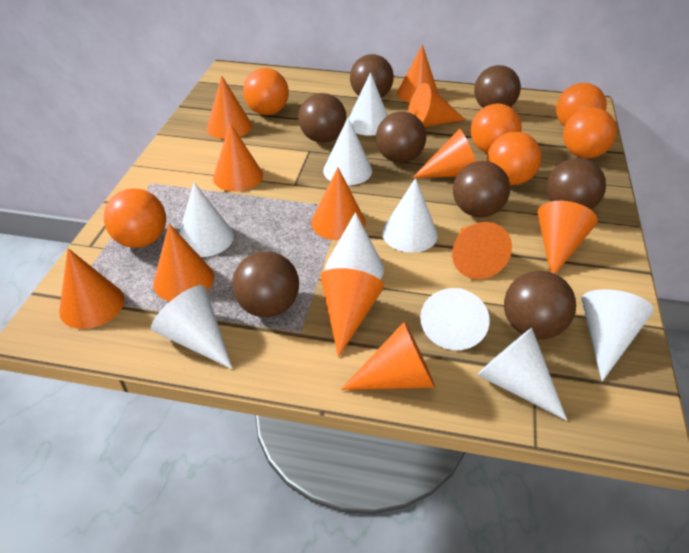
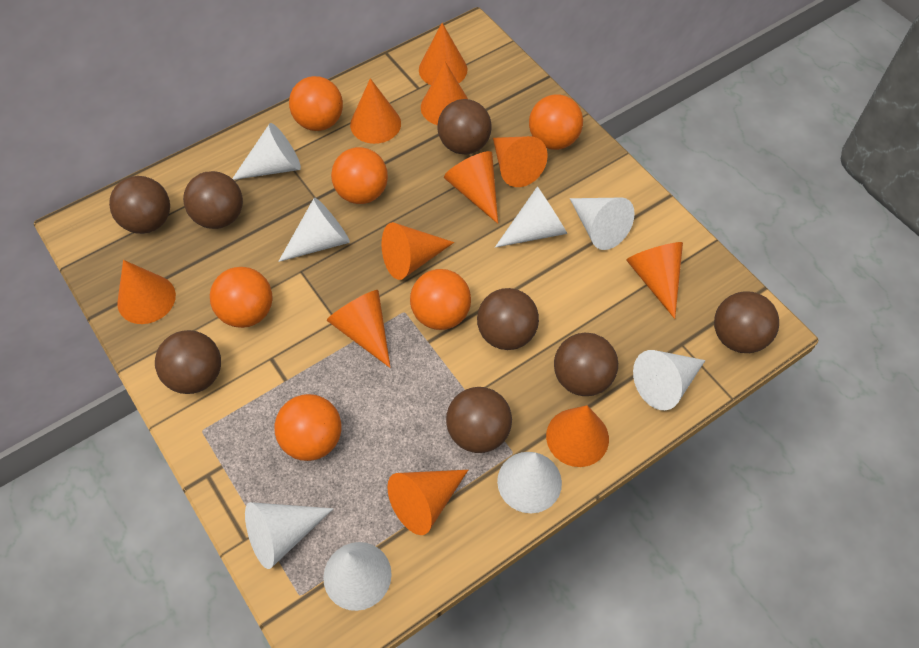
orange cone: 12 -> 11
white cone: 9 -> 8

